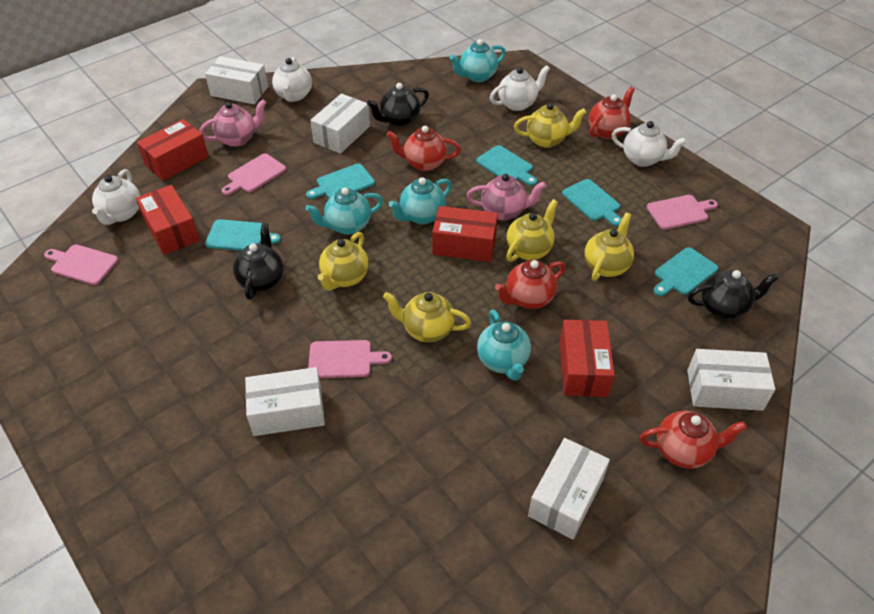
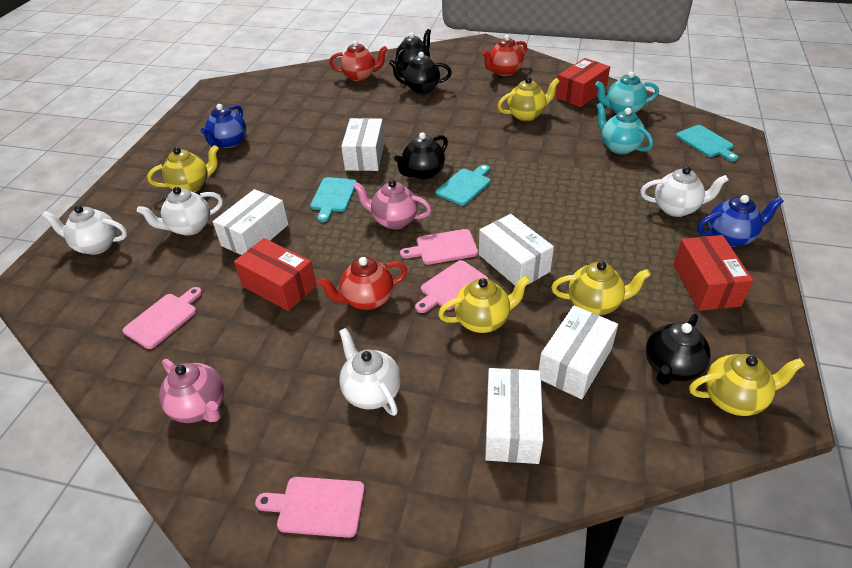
black teapot: 3 -> 4
blue teapot: 0 -> 2
red box: 4 -> 3
red teapot: 4 -> 3
turquoise cutting board: 5 -> 3
turquoise teapot: 4 -> 2

